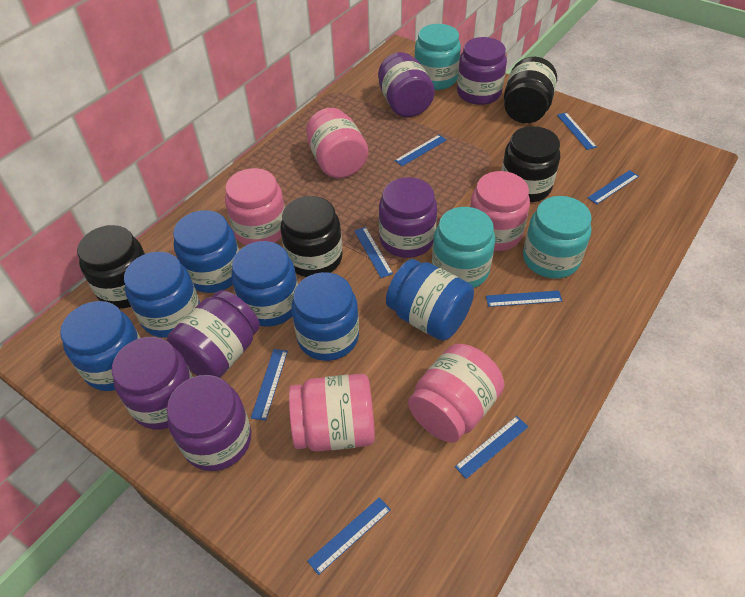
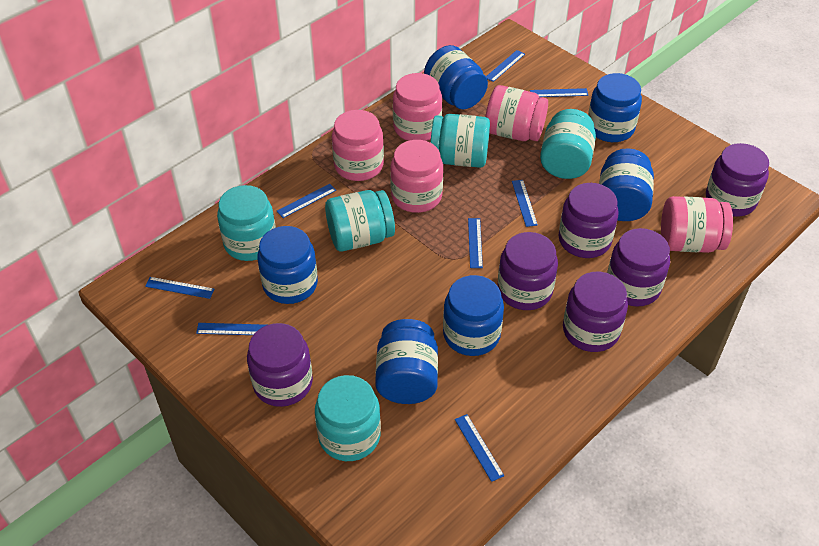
black jar: 4 -> 0
turquoise jar: 3 -> 5

